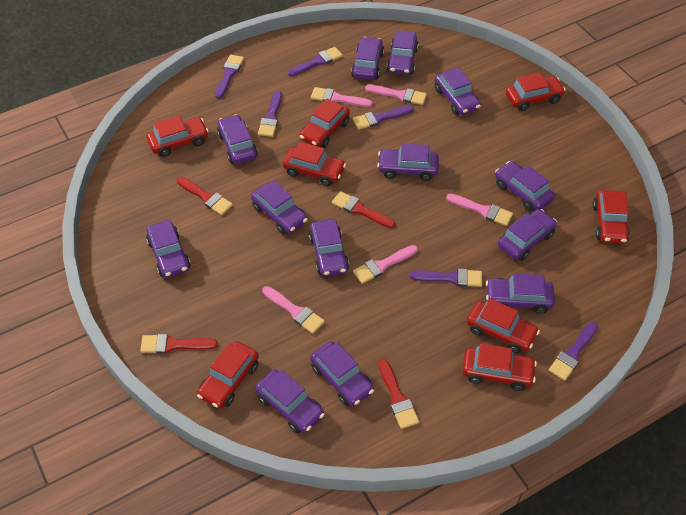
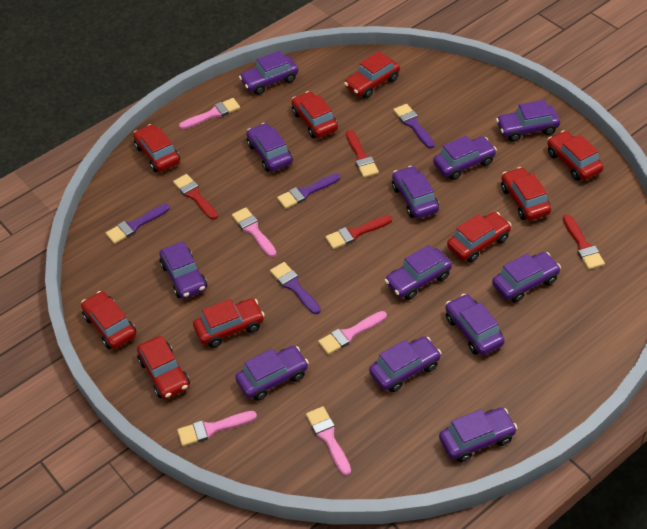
purple brush: 6 -> 4
purple car: 13 -> 12
red car: 8 -> 9

